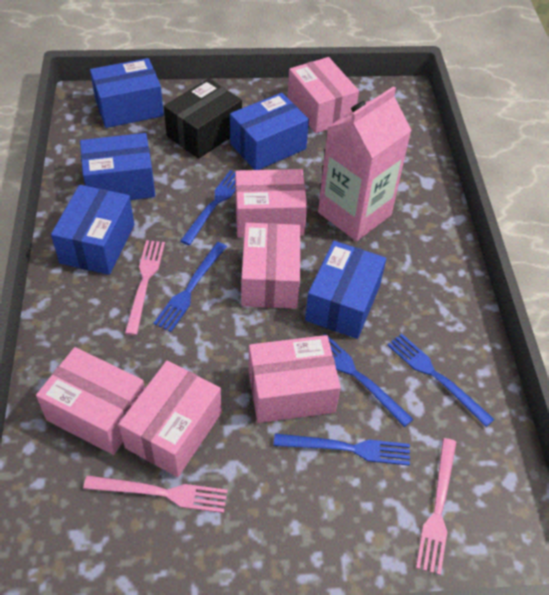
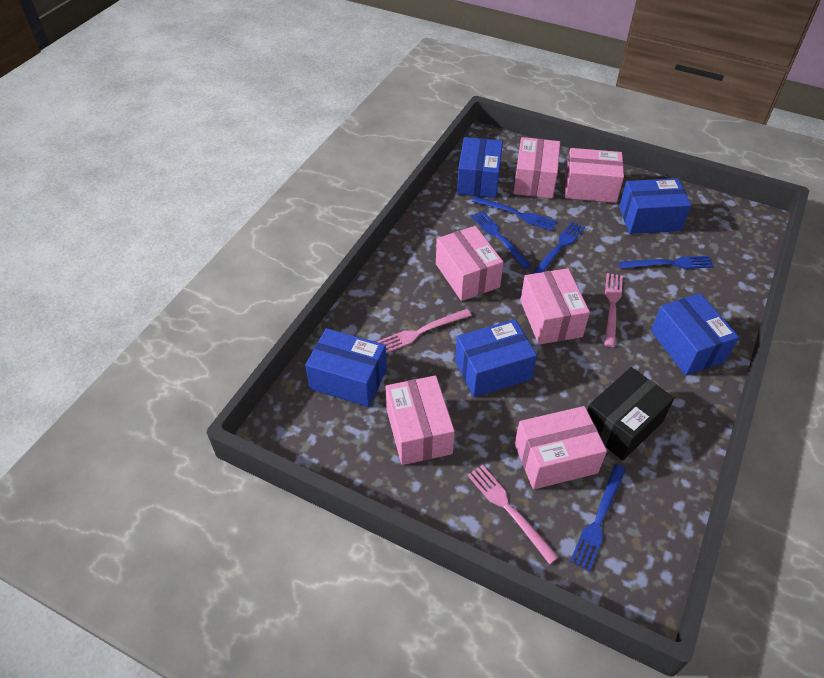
pink carton: 1 -> 0

